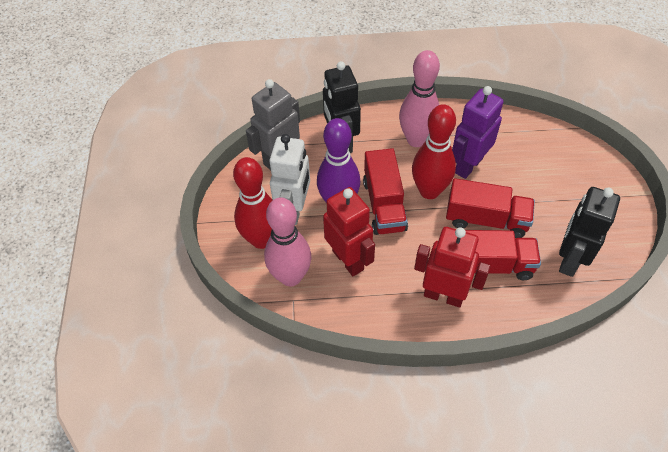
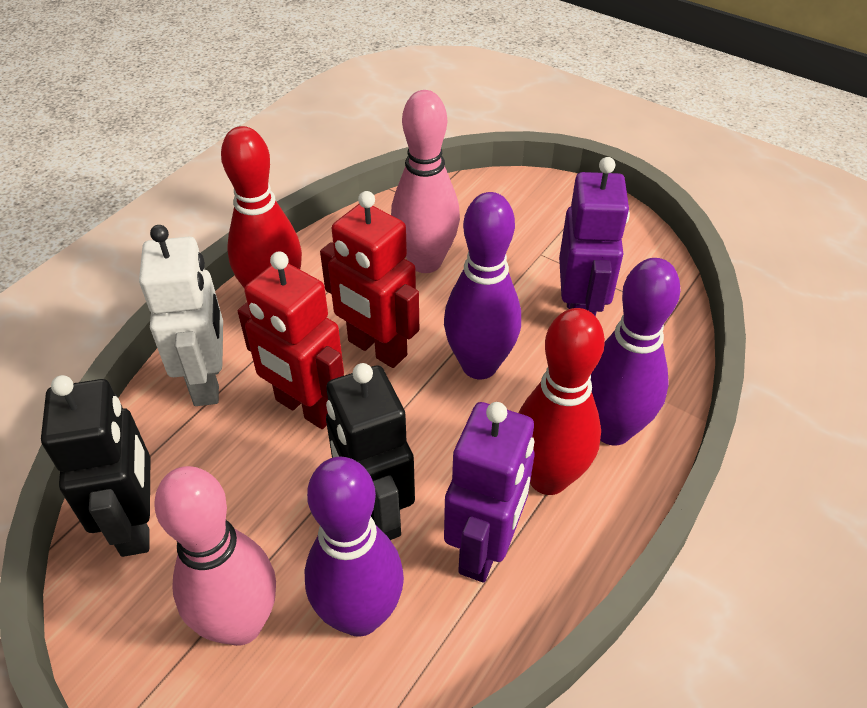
grey robot: 1 -> 0
purple bowling pin: 1 -> 3
purple robot: 1 -> 2
red truck: 3 -> 0

